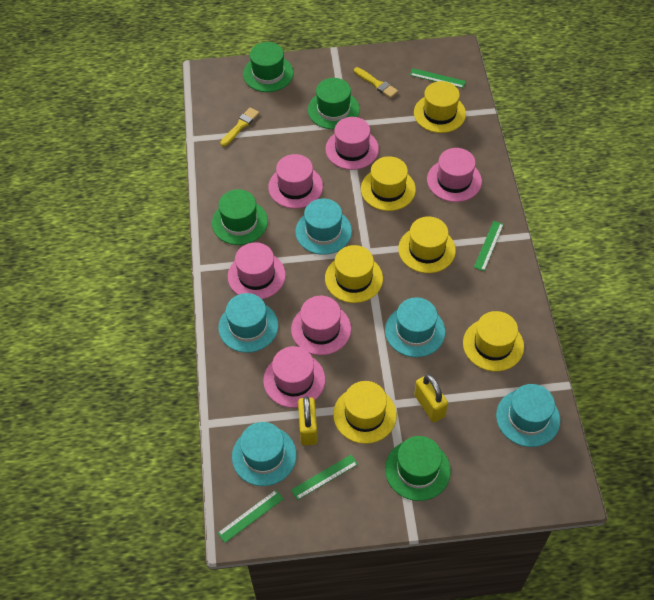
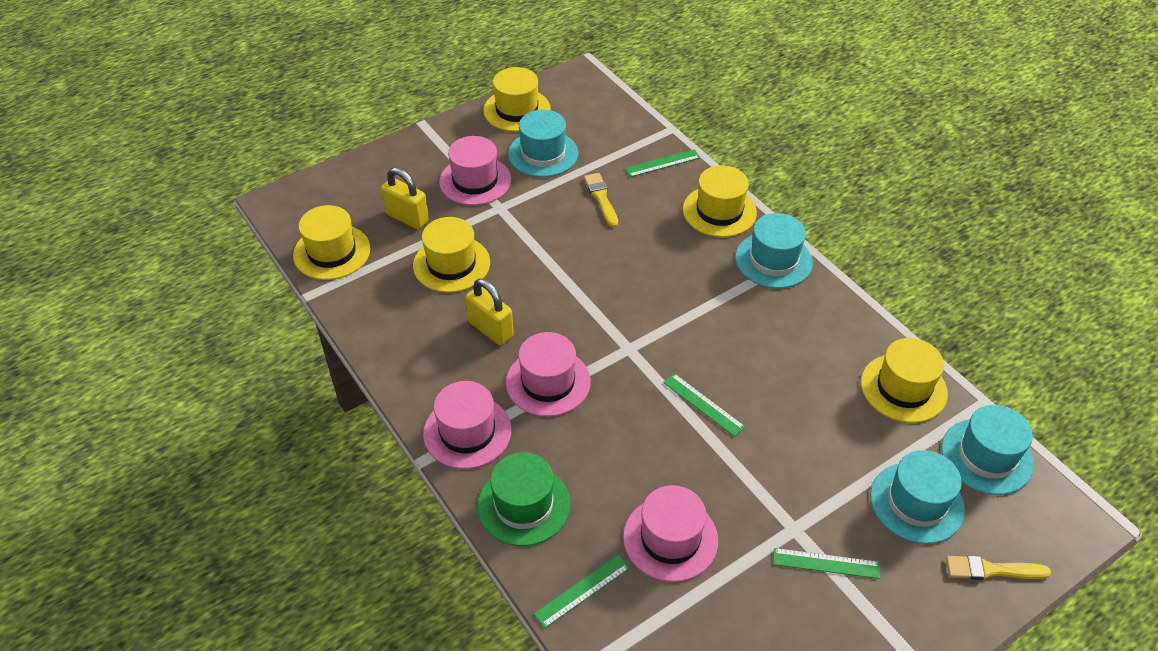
green hat: 4 -> 1
pink hat: 6 -> 4
turquoise hat: 5 -> 4
yellow hat: 6 -> 5

